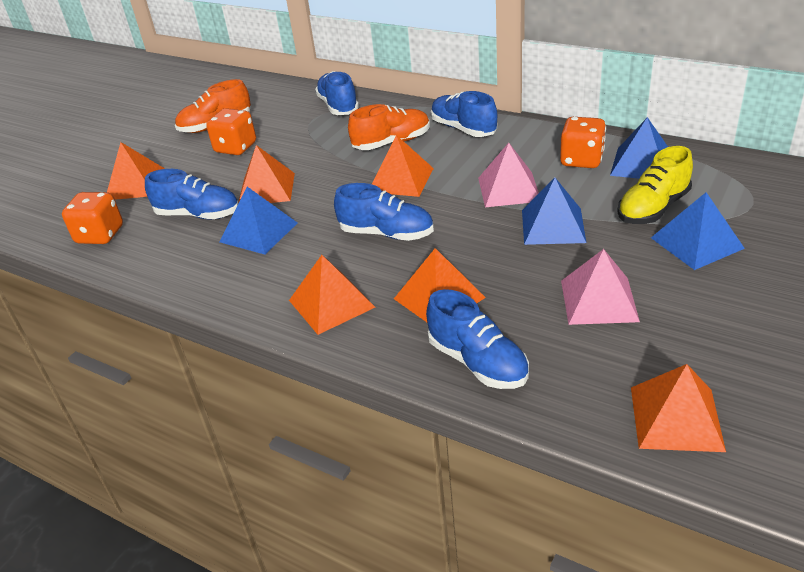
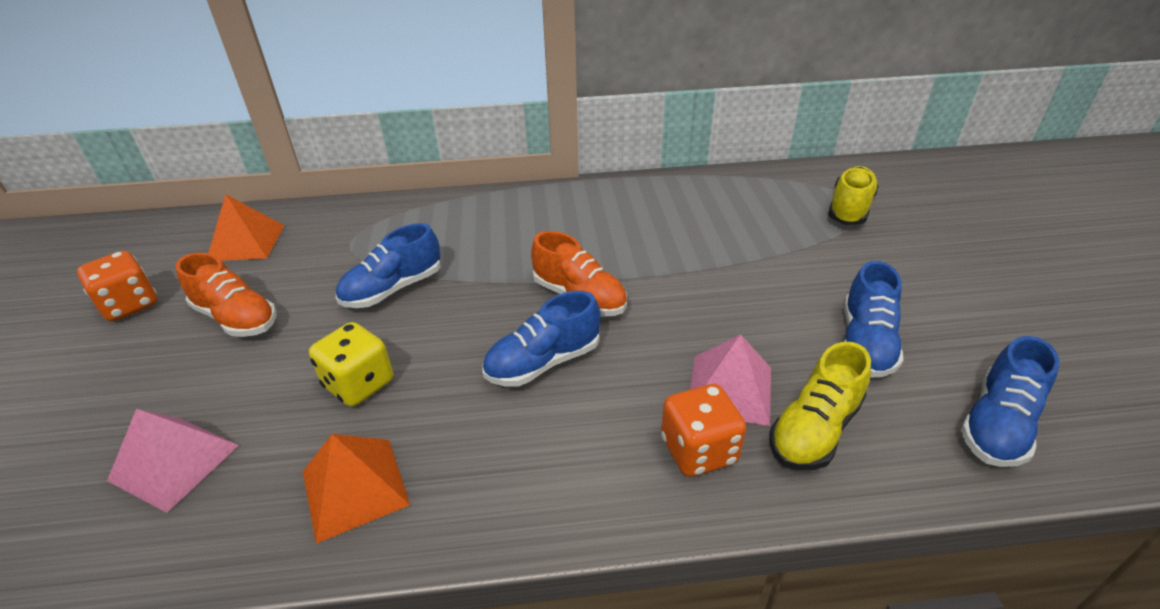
blue pyramid: 4 -> 0
blue shoe: 5 -> 4
orange dice: 3 -> 2
orange pyramid: 6 -> 2
yellow dice: 0 -> 1
yellow shoe: 1 -> 2

